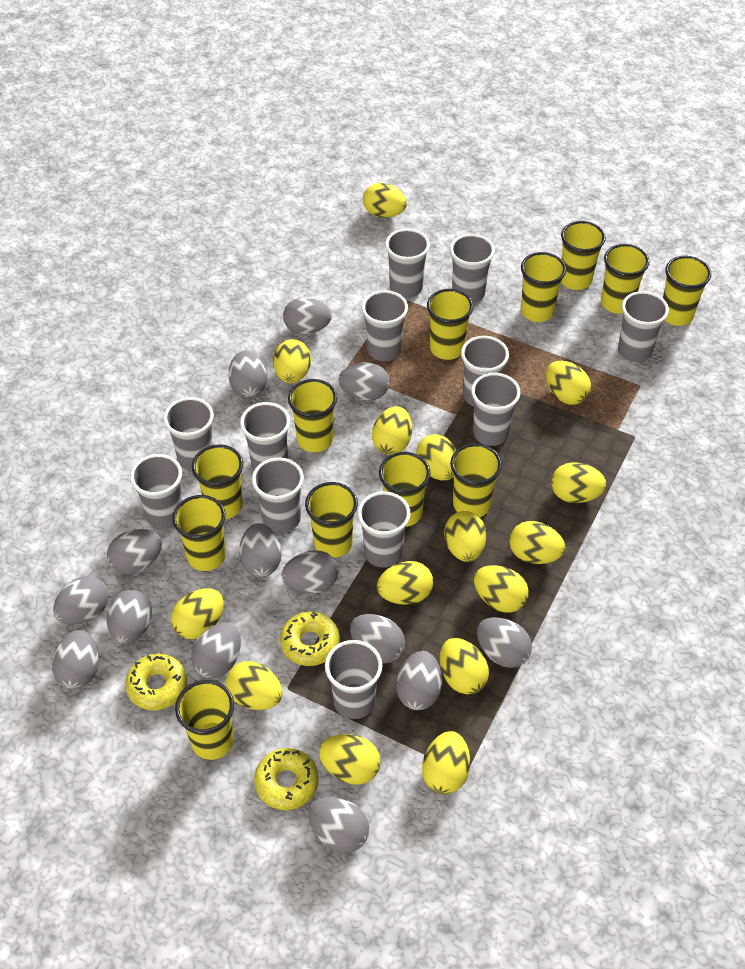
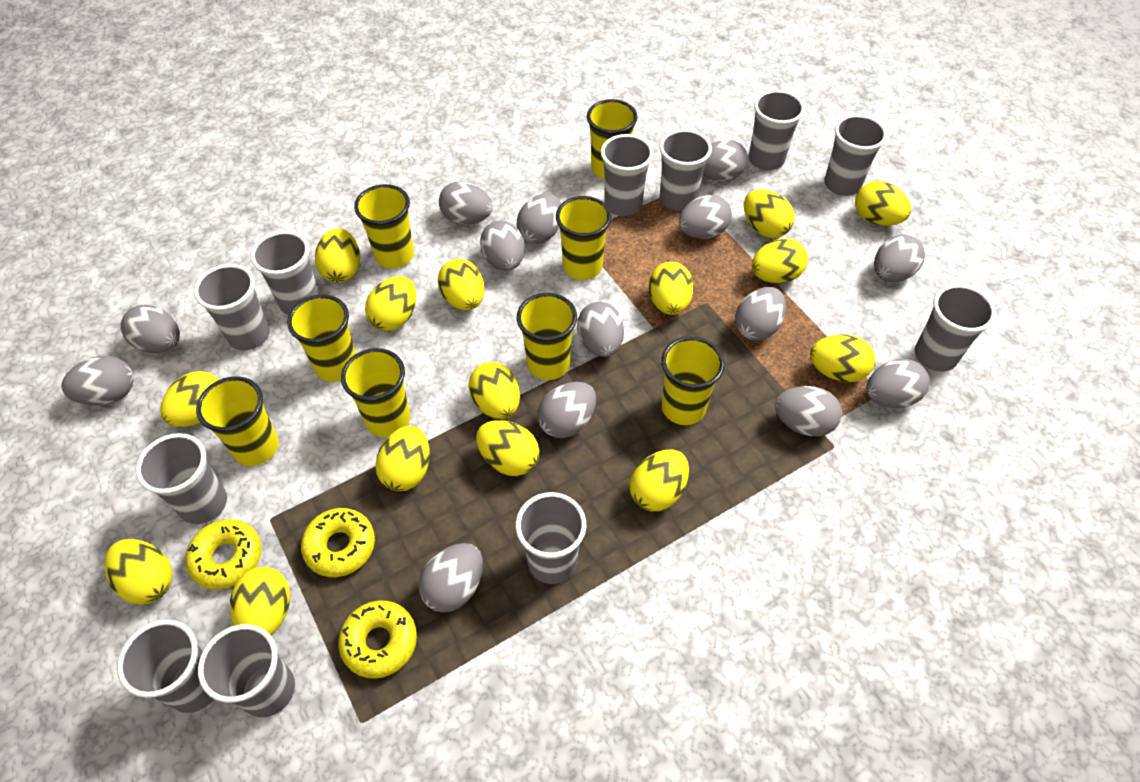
grey cup: 12 -> 11
yellow cup: 12 -> 8

